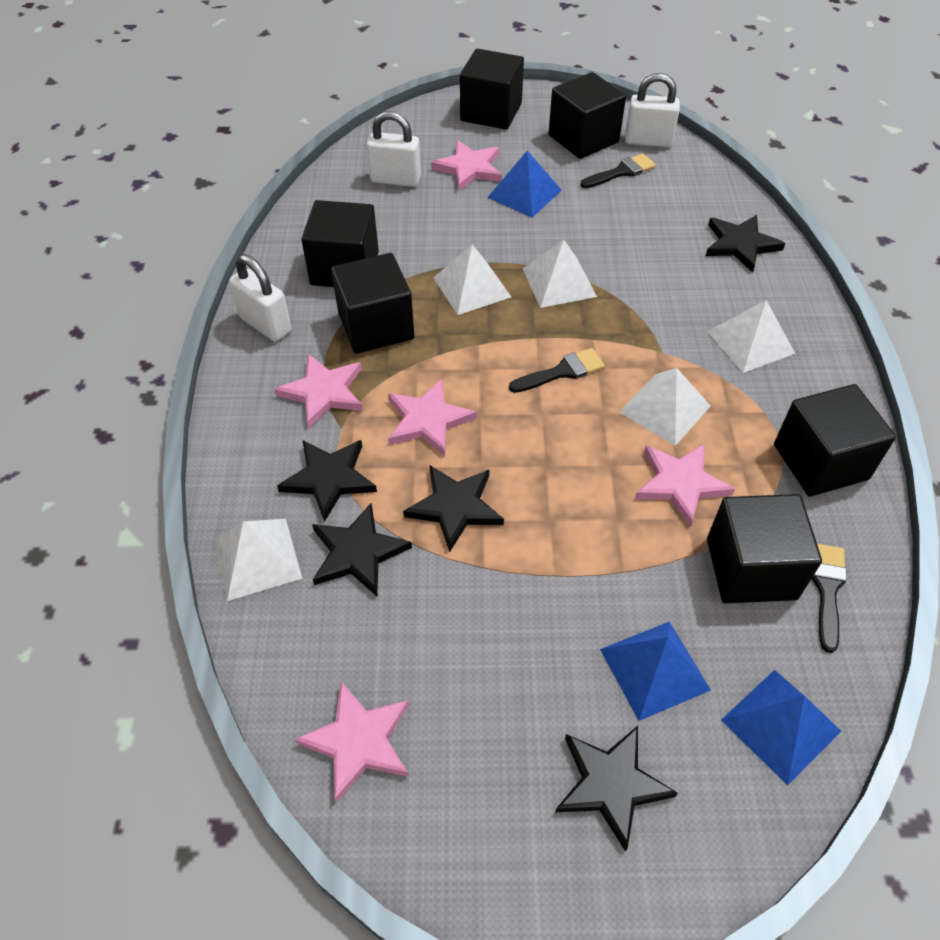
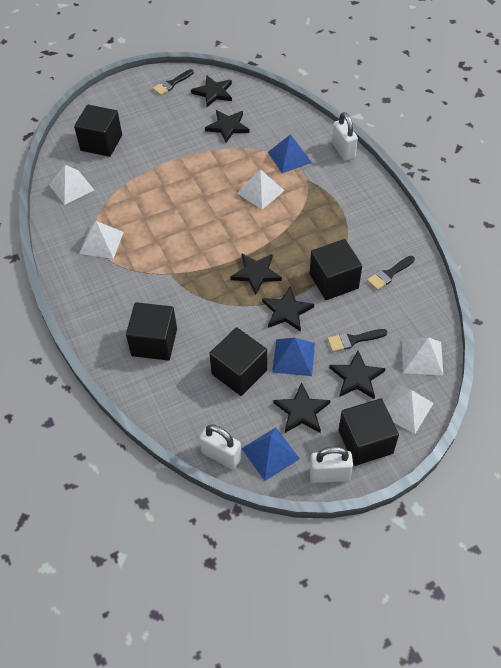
black cube: 6 -> 5
black star: 5 -> 6
pink star: 5 -> 0

